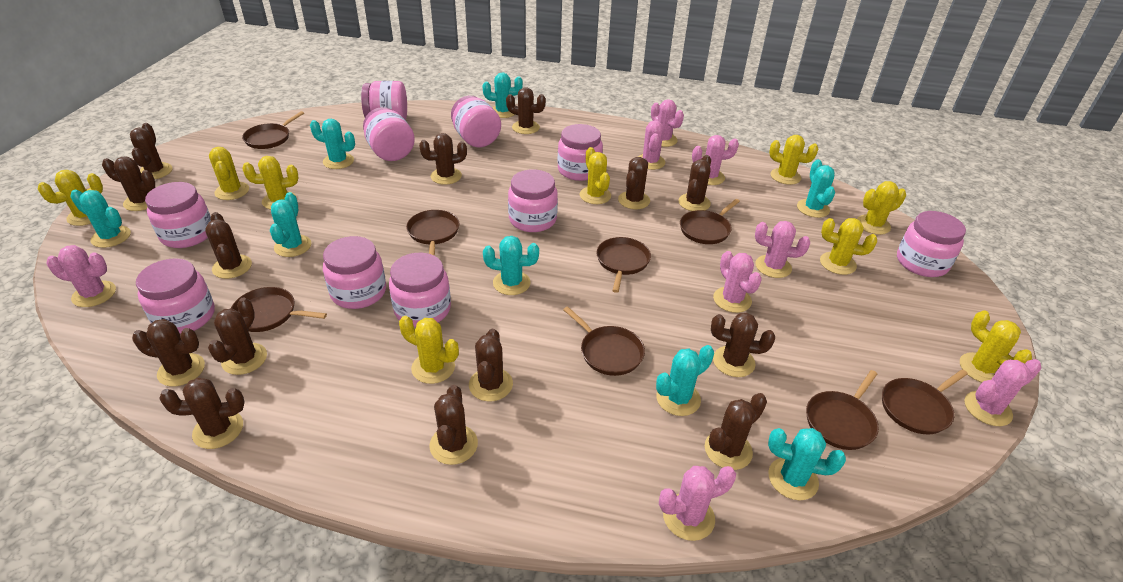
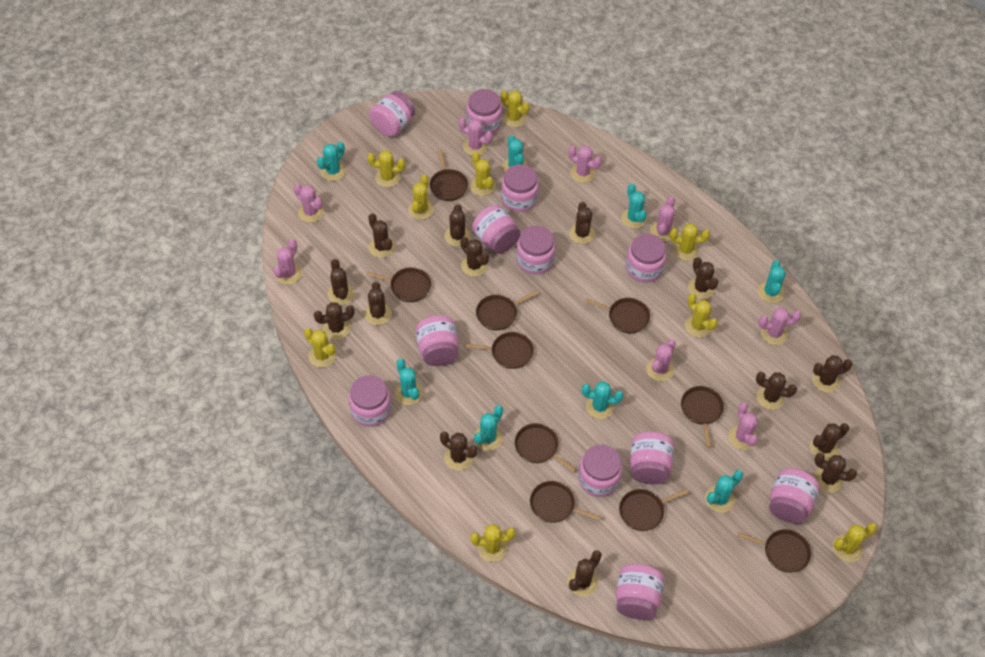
brown pan: 8 -> 10
pink jar: 10 -> 12

